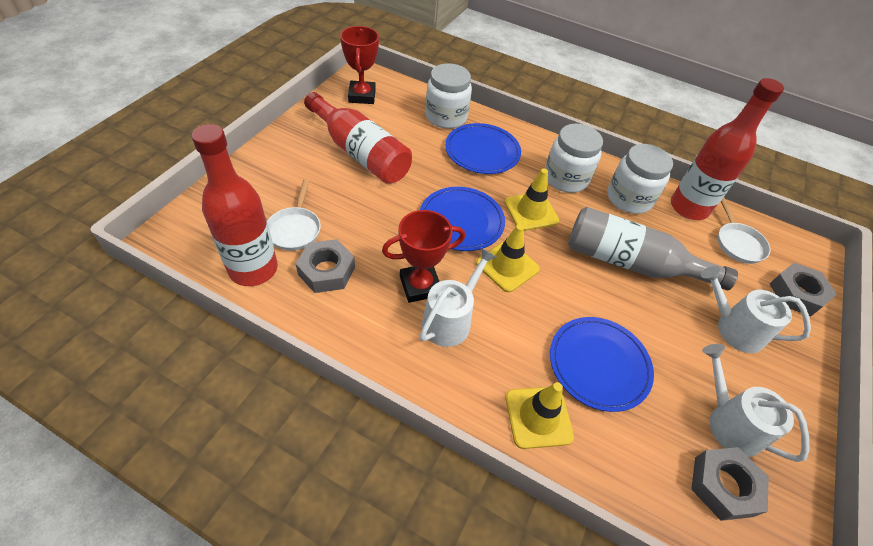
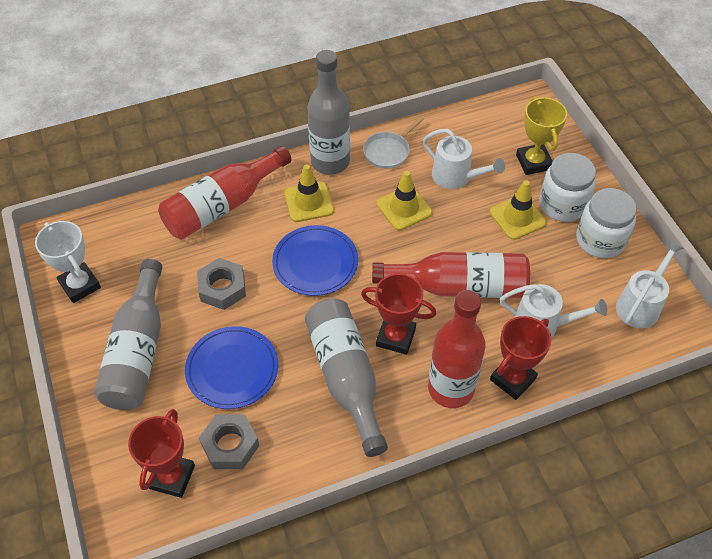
blue plate: 3 -> 2
grey bottle: 1 -> 3
grey nut: 3 -> 2
red trophy: 2 -> 3
white jar: 3 -> 2
white pan: 2 -> 1
white trophy: 0 -> 1
yellow trophy: 0 -> 1

